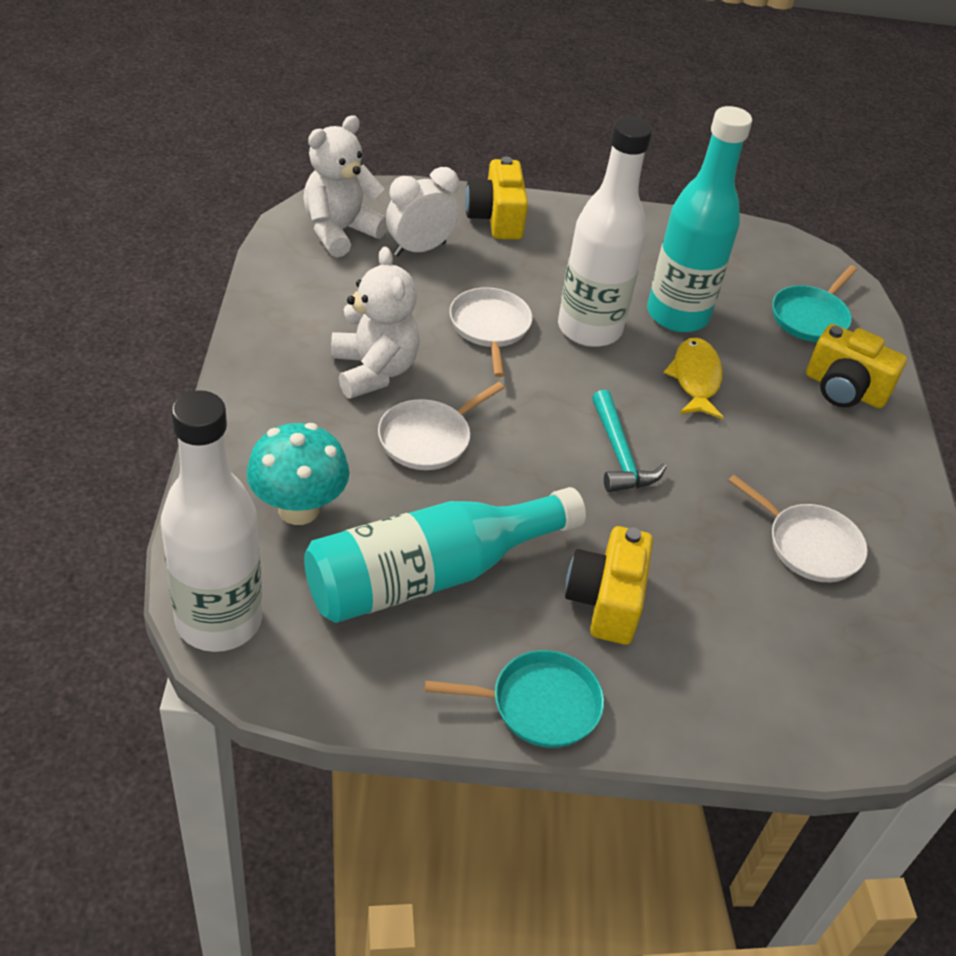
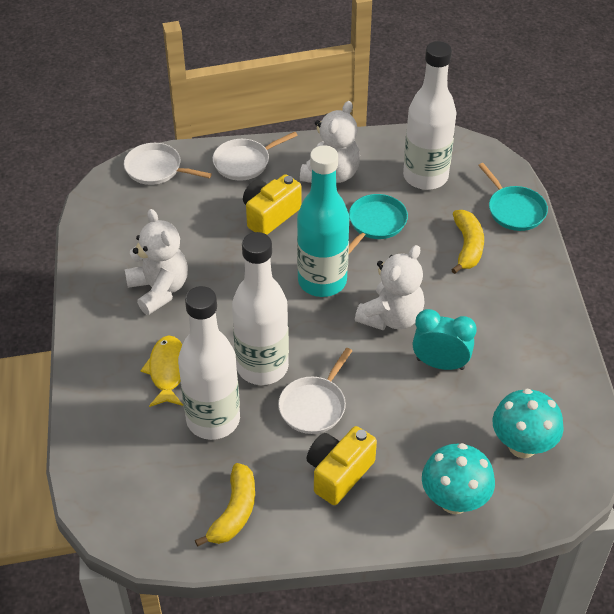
turquoise bottle: 2 -> 1
turquoise clock: 0 -> 1
turquoise hammer: 1 -> 0
turquoise mushroom: 1 -> 2
white bottle: 2 -> 3
white clock: 1 -> 0
white teddy bear: 2 -> 3
yellow banana: 0 -> 2
yellow camera: 3 -> 2

